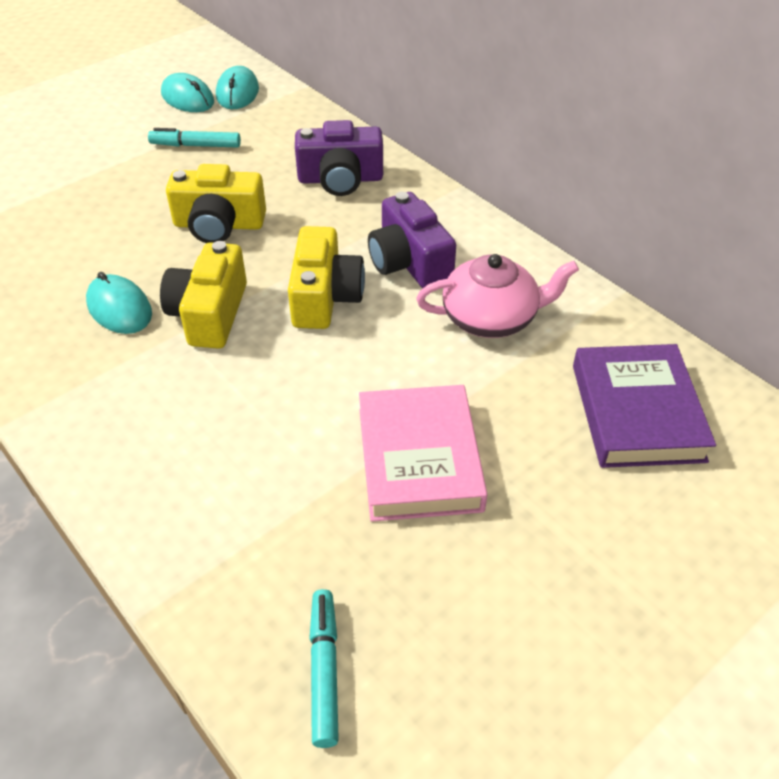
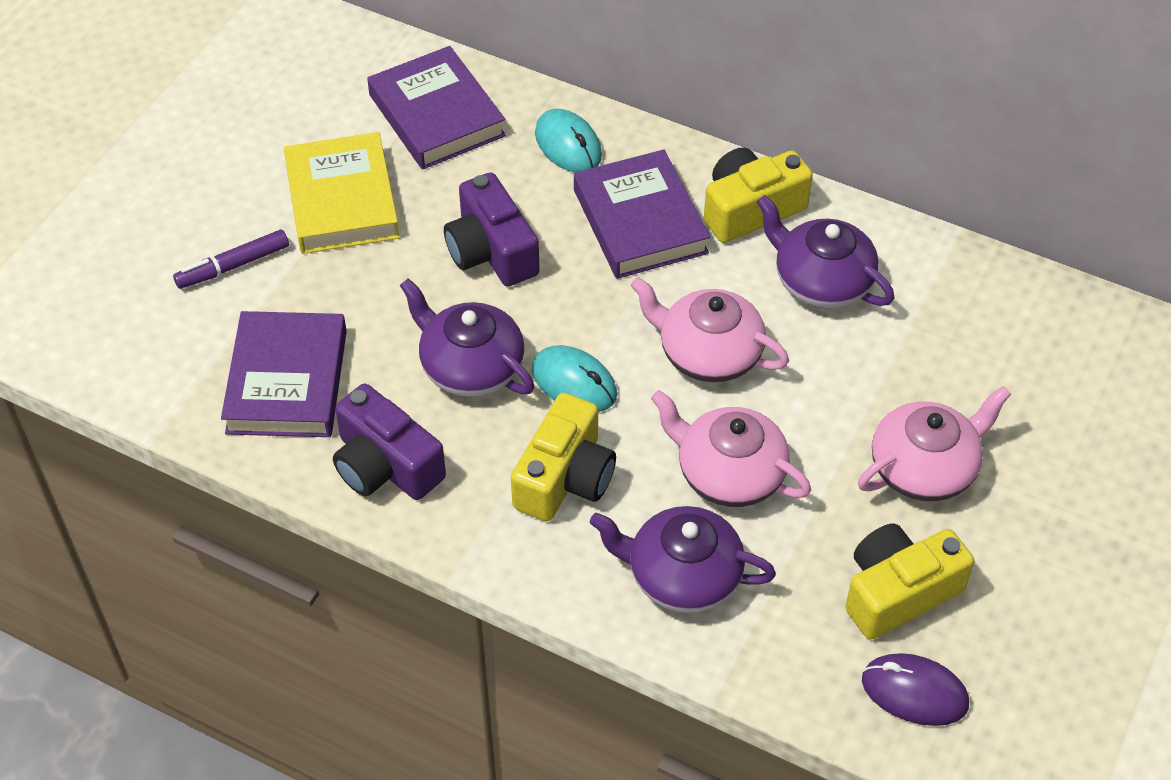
pink book: 1 -> 0
pink teapot: 1 -> 3
purple book: 1 -> 3
purple marker: 0 -> 1
purple mouse: 0 -> 1
purple teapot: 0 -> 3
turquoise marker: 2 -> 0
turquoise mouse: 3 -> 2
yellow book: 0 -> 1

